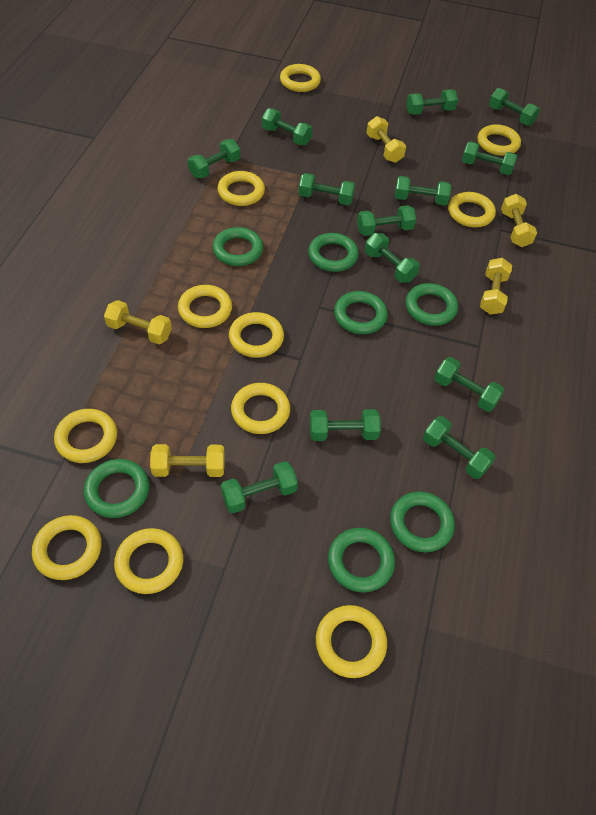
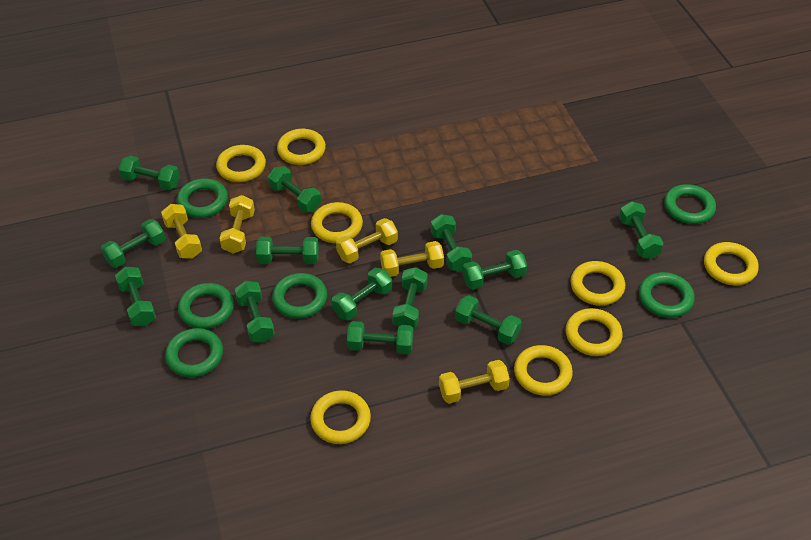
green ring: 7 -> 6
yellow ring: 11 -> 8

